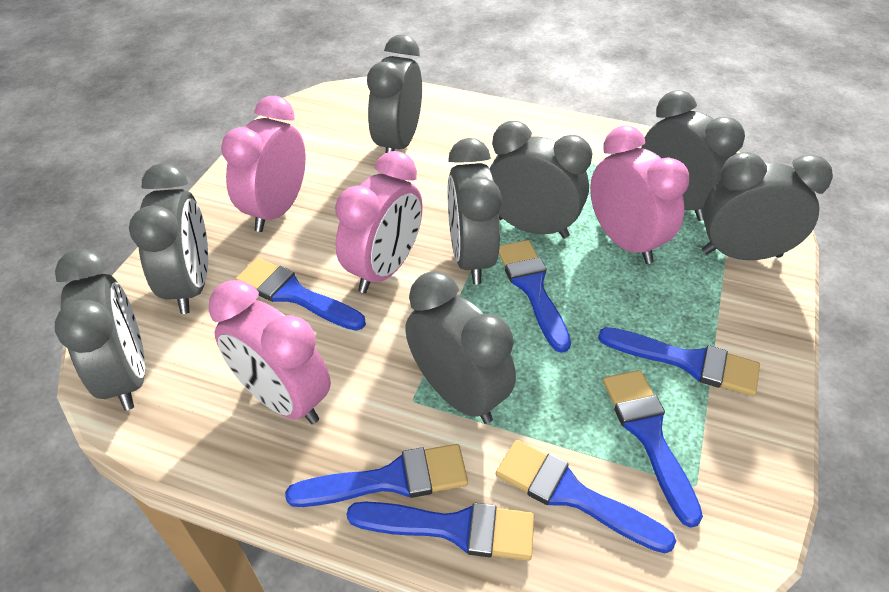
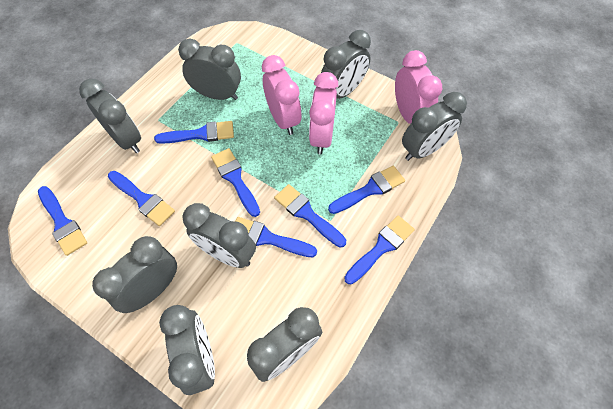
blue brush: 7 -> 8
pink clock: 4 -> 3

